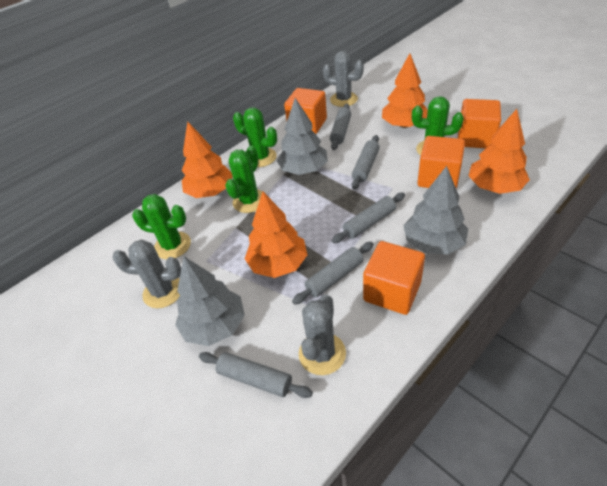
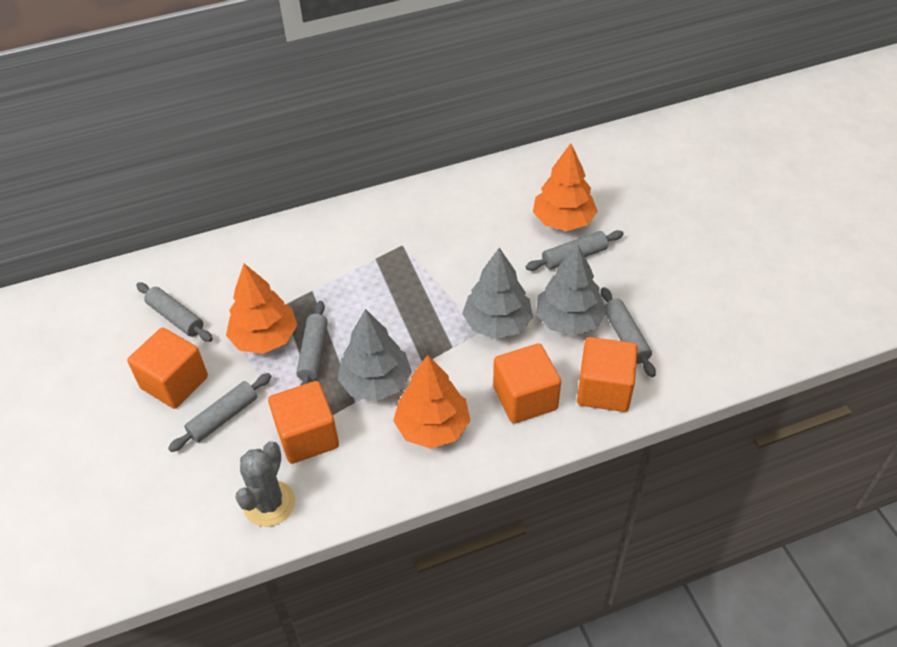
green cactus: 4 -> 0
grey cactus: 3 -> 1
orange tree: 4 -> 3

